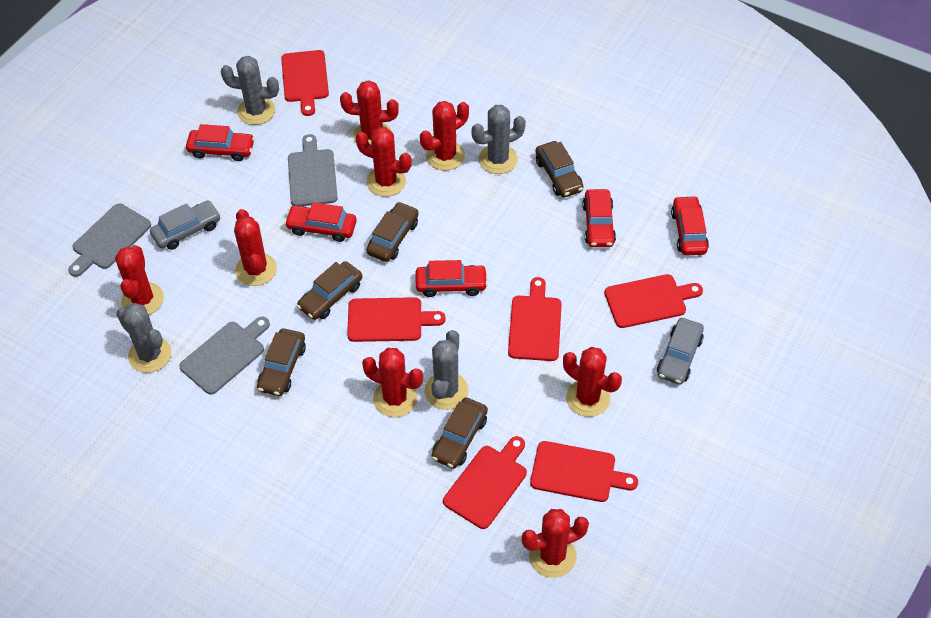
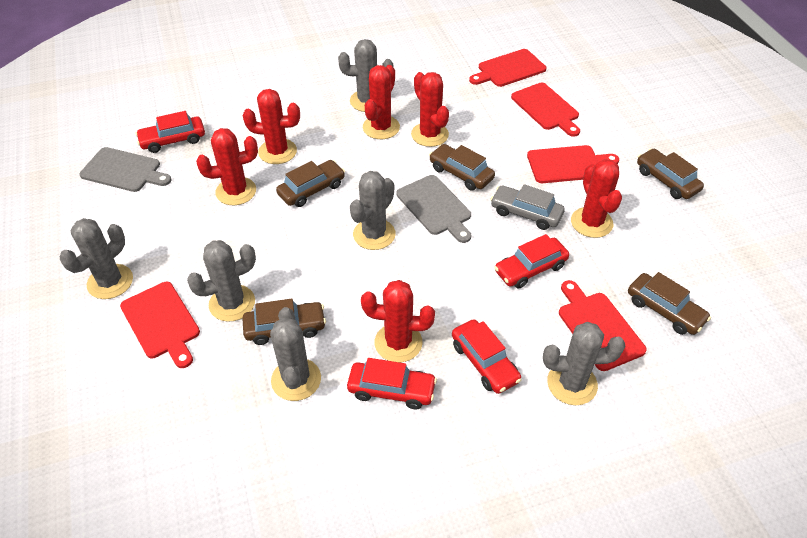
grey cactus: 4 -> 6
grey car: 2 -> 1
grey cutting board: 3 -> 2
red cactus: 8 -> 6
red car: 5 -> 4
red cutting board: 6 -> 5

